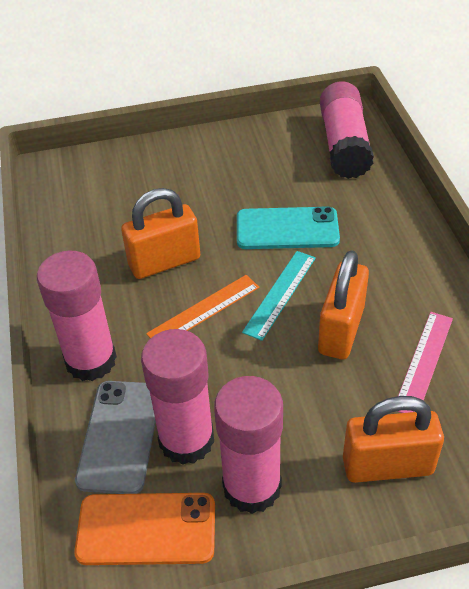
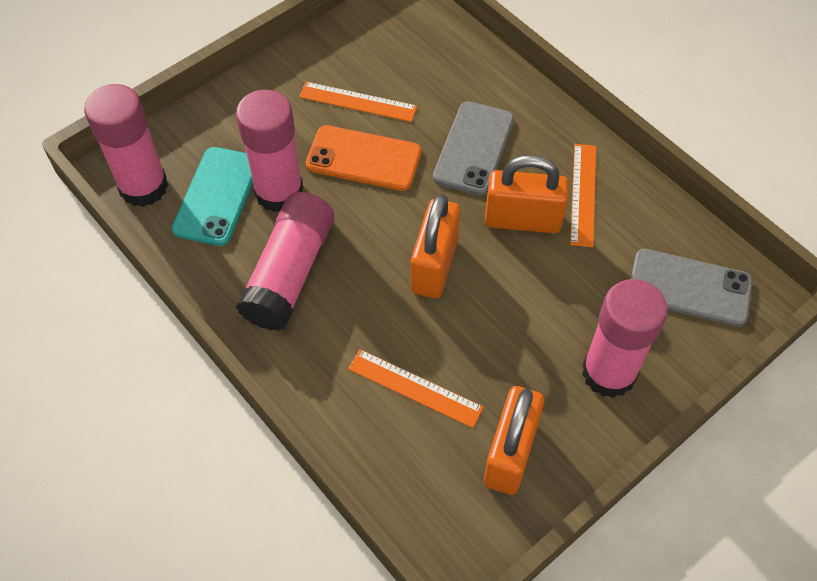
grey phone: 1 -> 2
orange ruler: 1 -> 3
pink ruler: 1 -> 0
turquoise ruler: 1 -> 0

